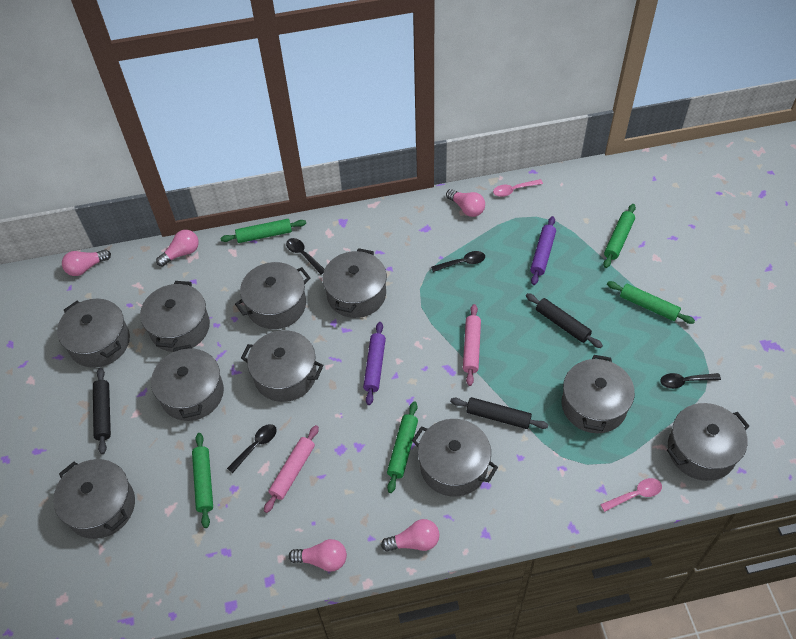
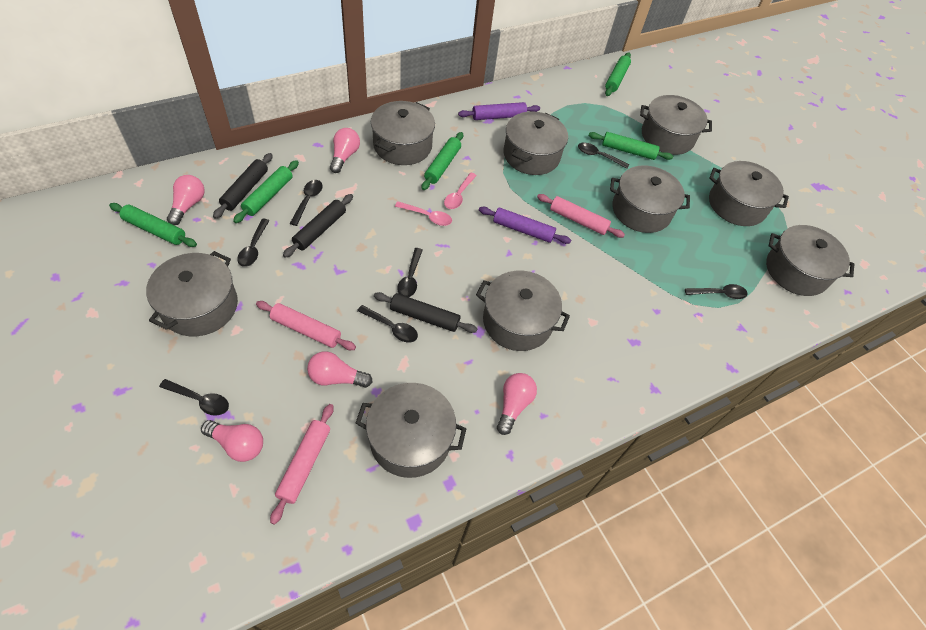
black spoon: 4 -> 7
grey pot: 10 -> 9
pink rolling pin: 2 -> 3

